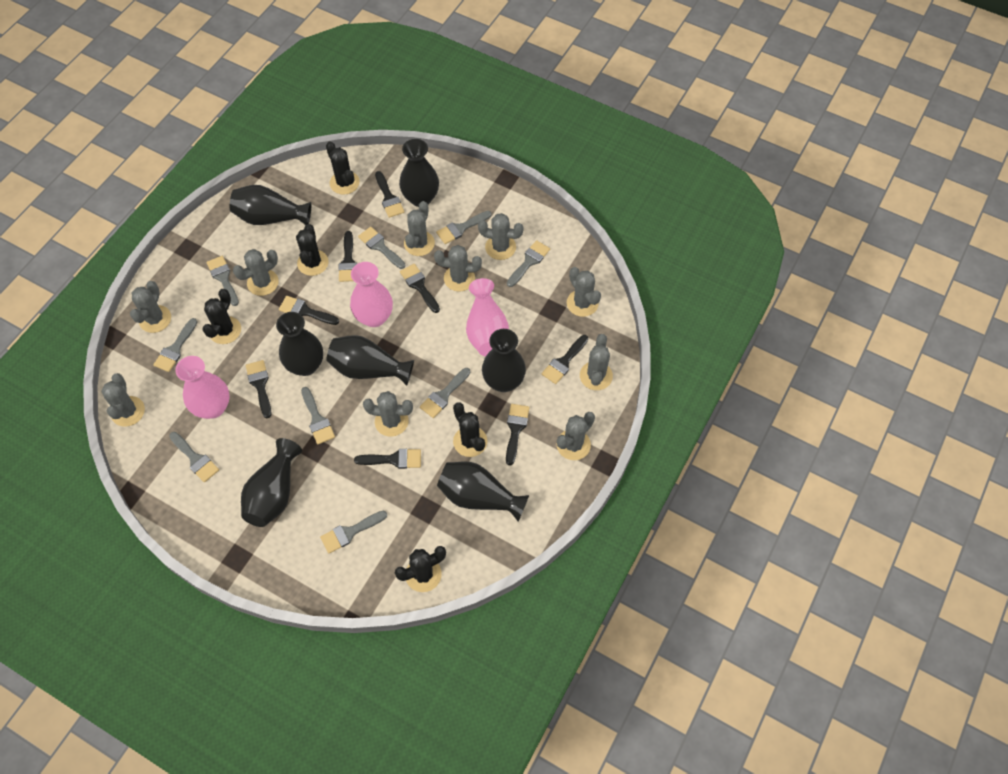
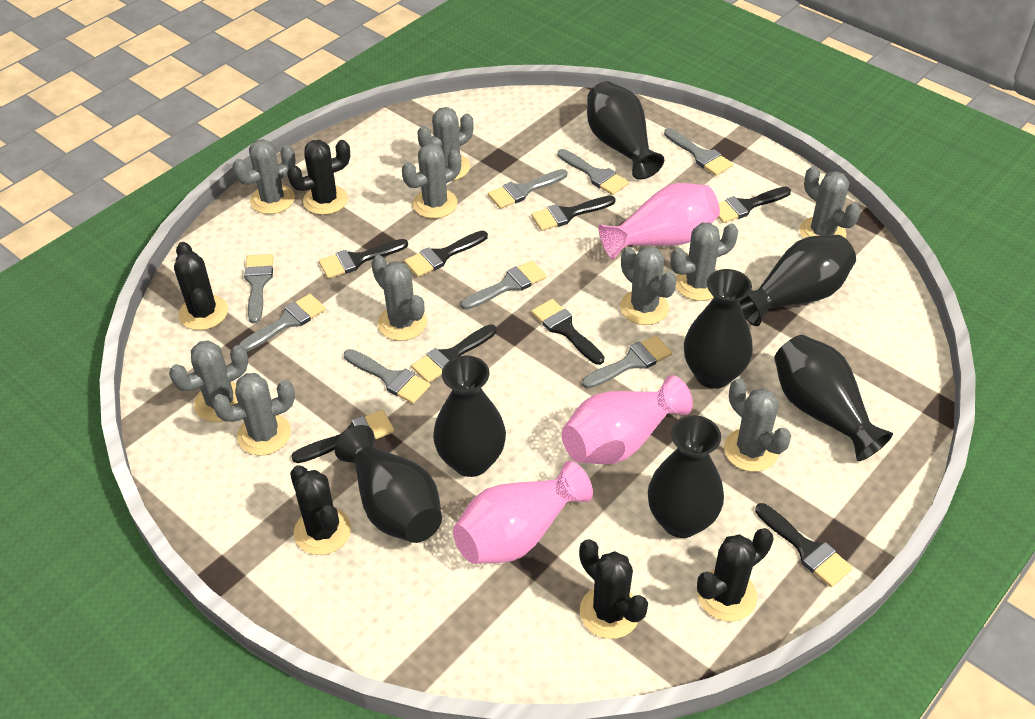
grey brush: 9 -> 8

